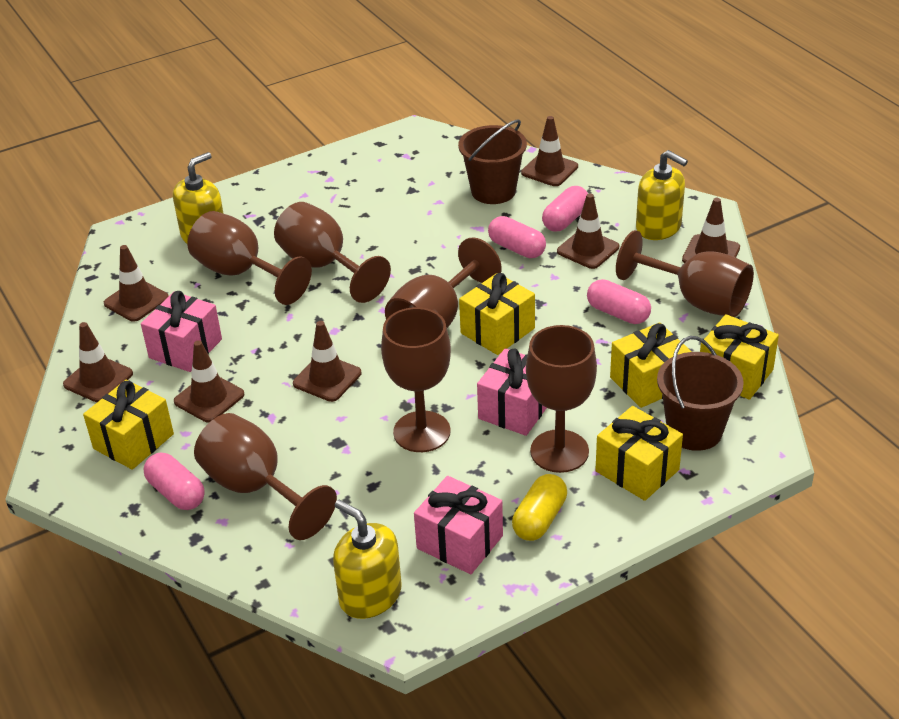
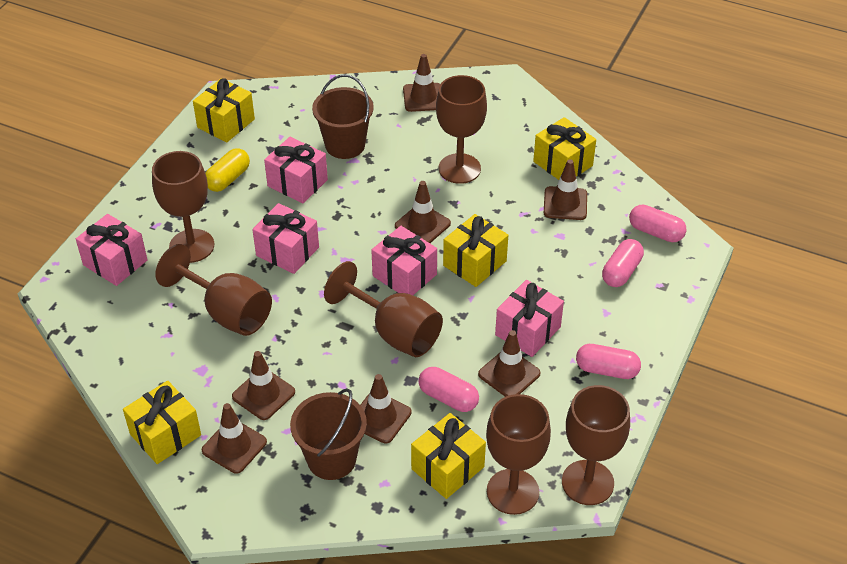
brown goblet: 7 -> 6
pink gift: 3 -> 5
yellow soap dispenser: 3 -> 0

